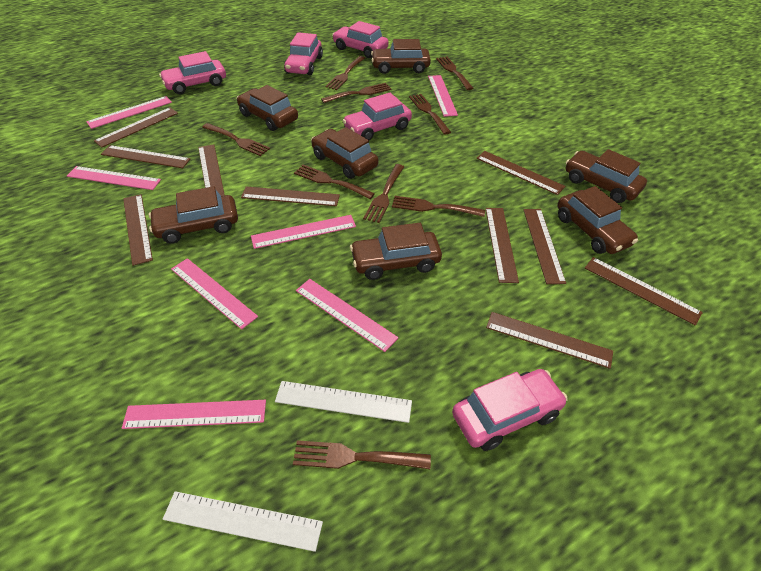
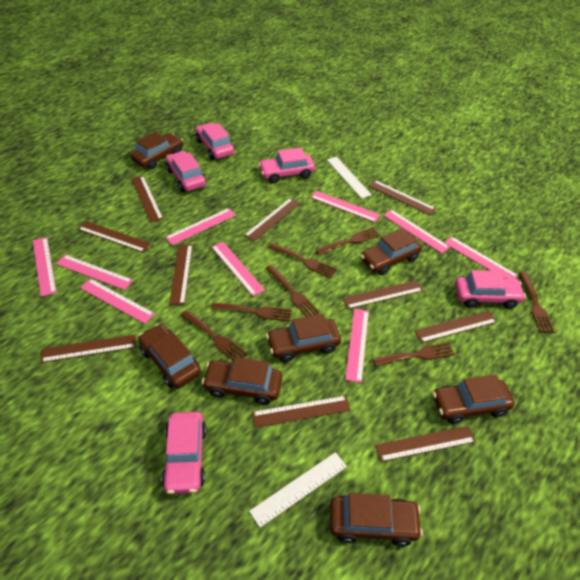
brown fork: 9 -> 7
pink ruler: 7 -> 9

